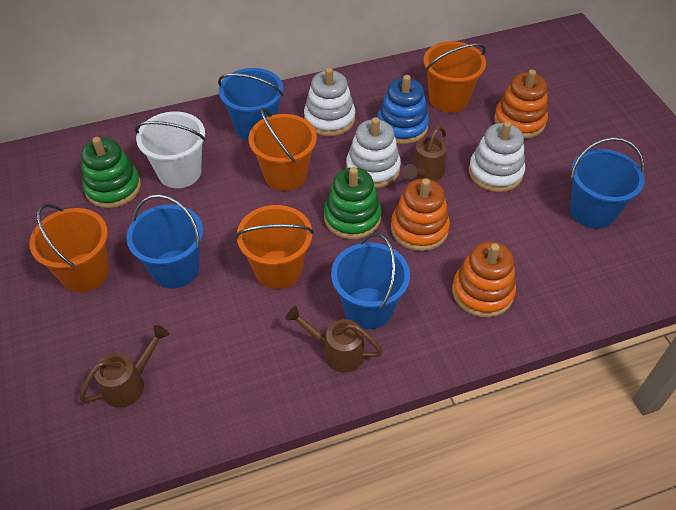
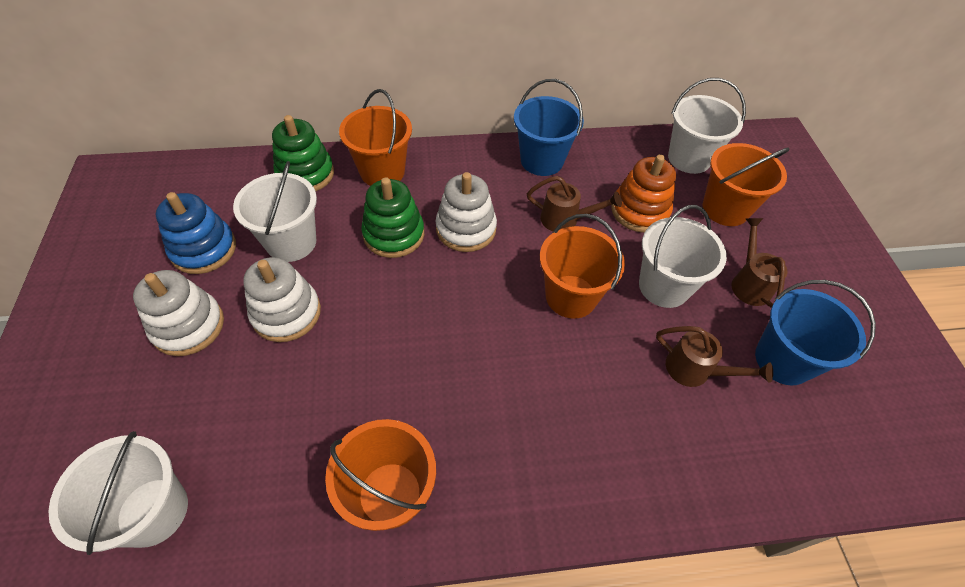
blue bucket: 4 -> 2
orange stacking toy: 3 -> 1
white bucket: 1 -> 4

